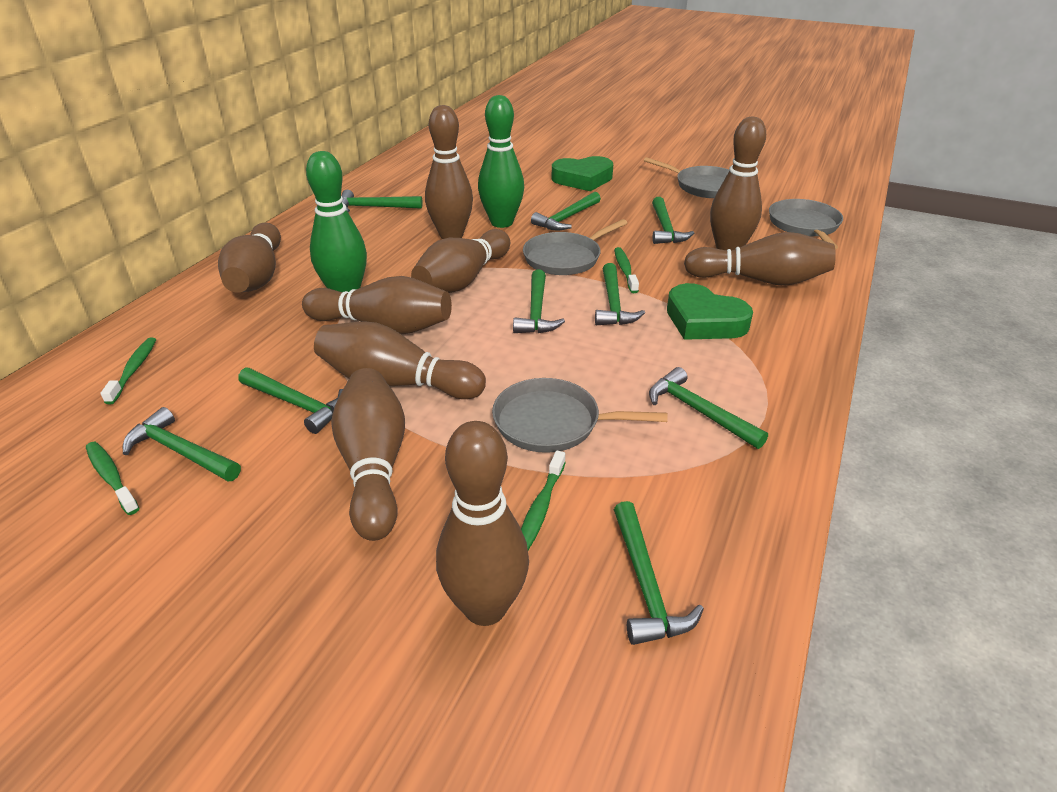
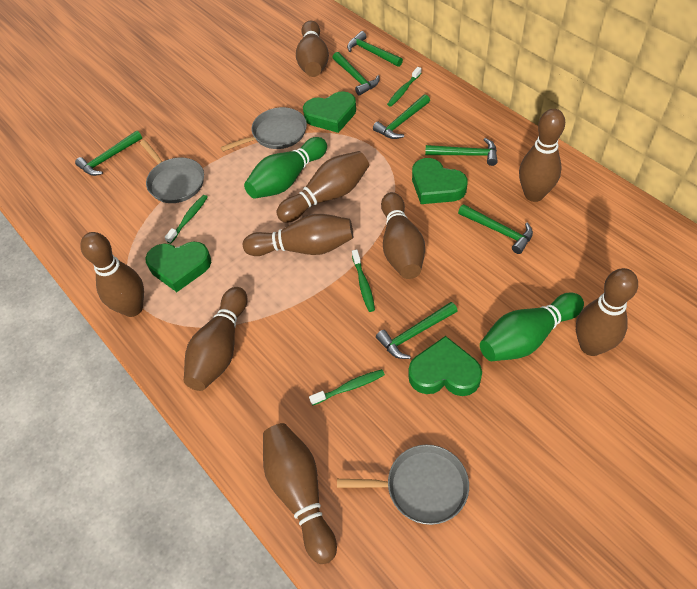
green hammer: 9 -> 7
green heart: 2 -> 4
grey pan: 4 -> 3

